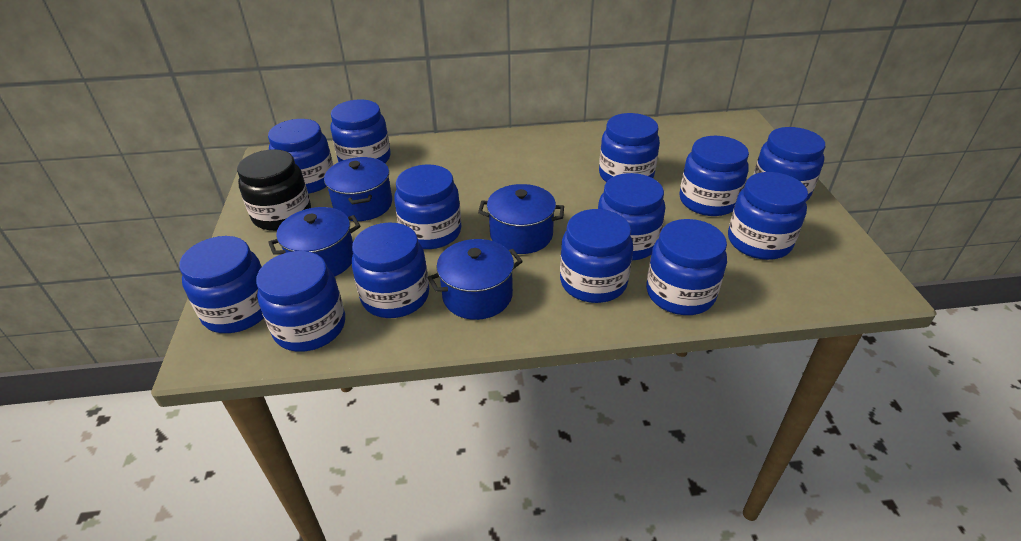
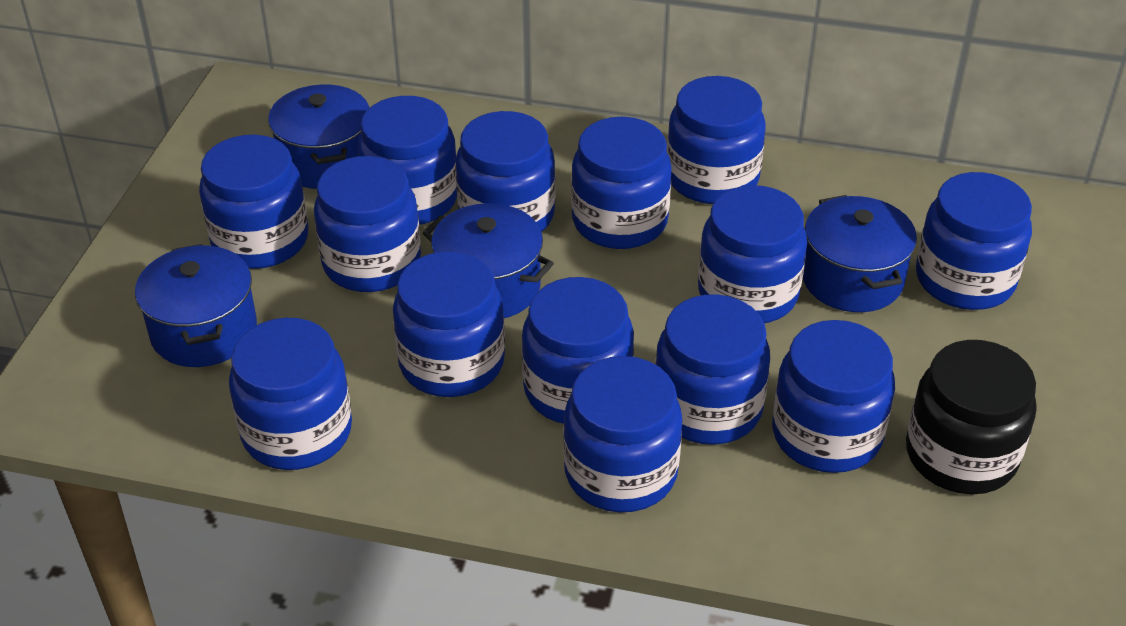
blue jar: 13 -> 14

